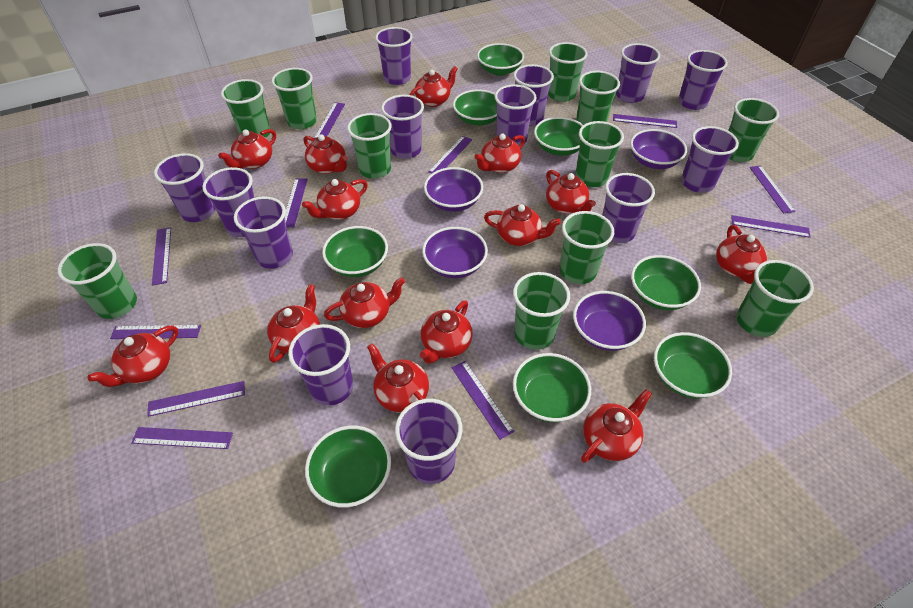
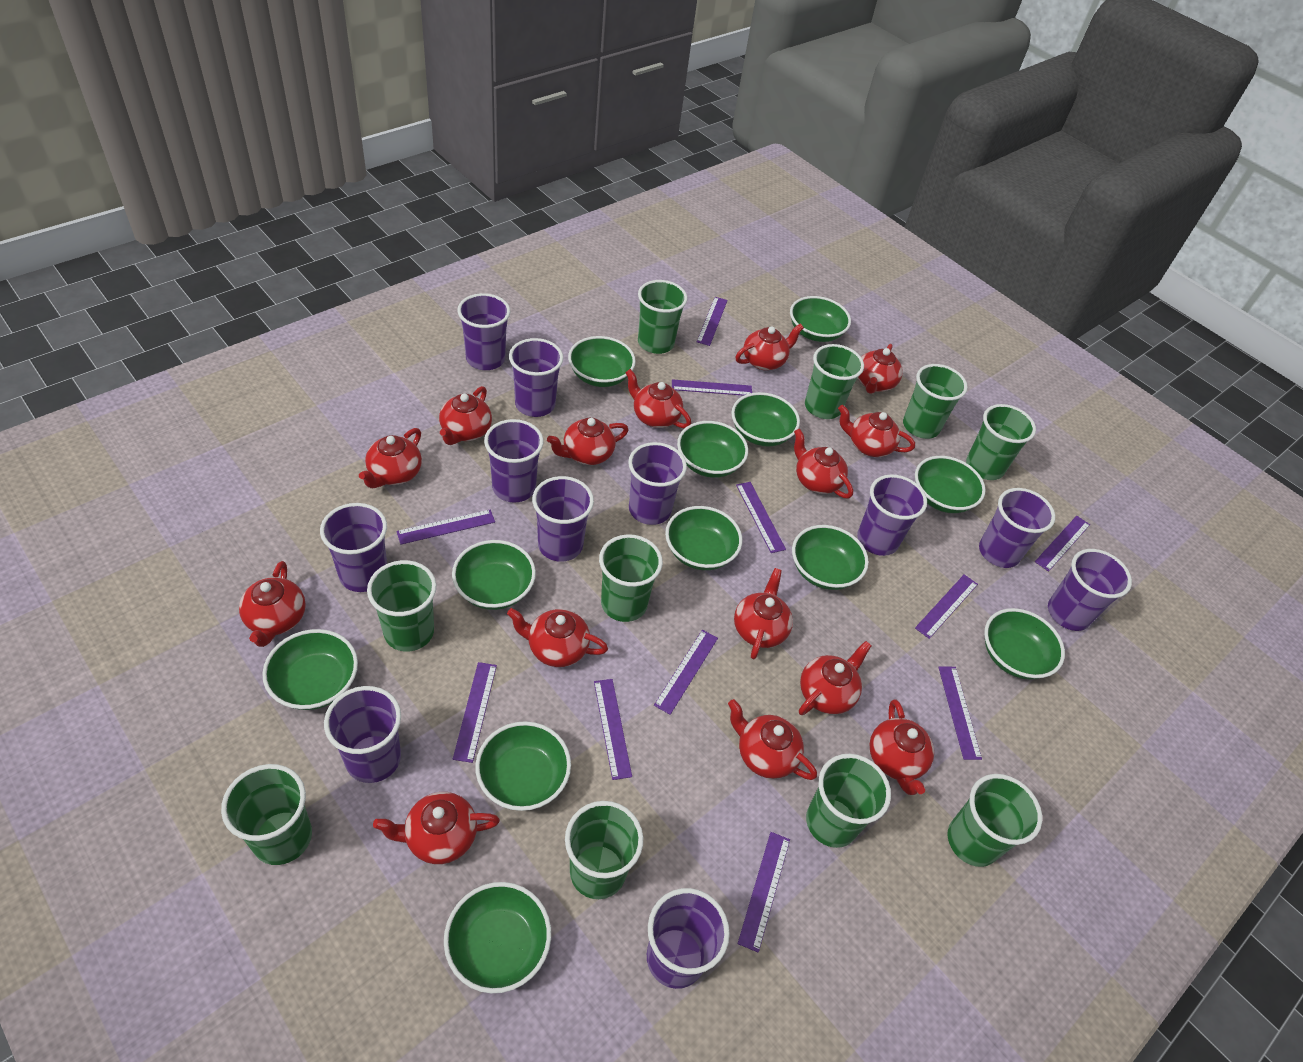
green bowl: 8 -> 12
green cup: 11 -> 10
purple bowl: 4 -> 0
purple cup: 13 -> 11
red teapot: 14 -> 15

